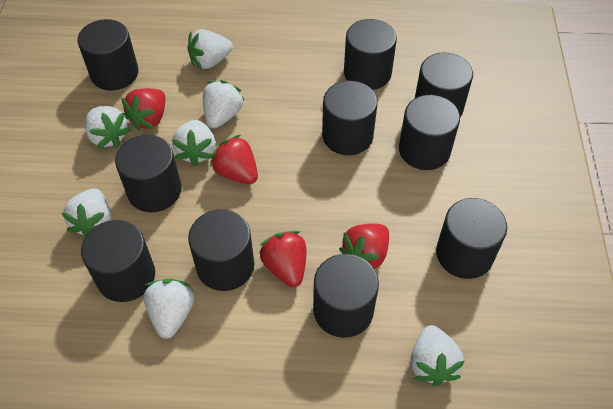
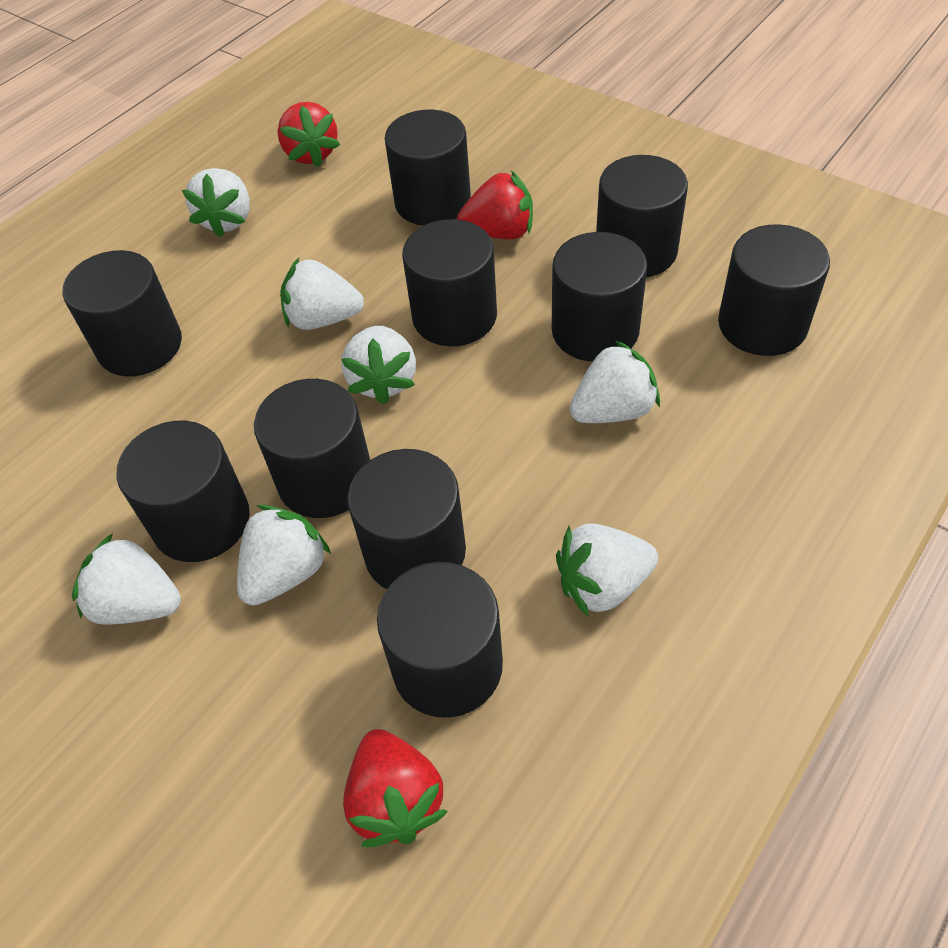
red strawberry: 4 -> 3

